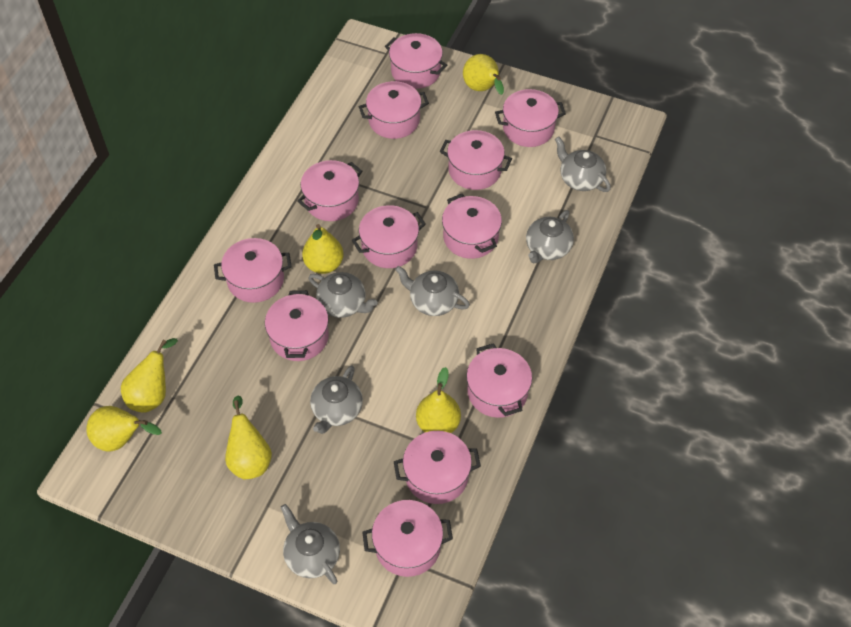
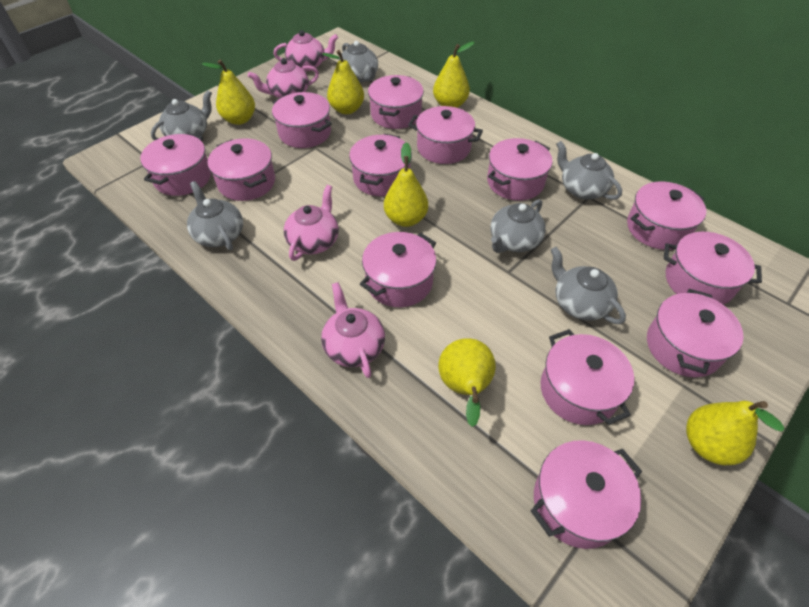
pink pot: 12 -> 13
pink teapot: 0 -> 4

